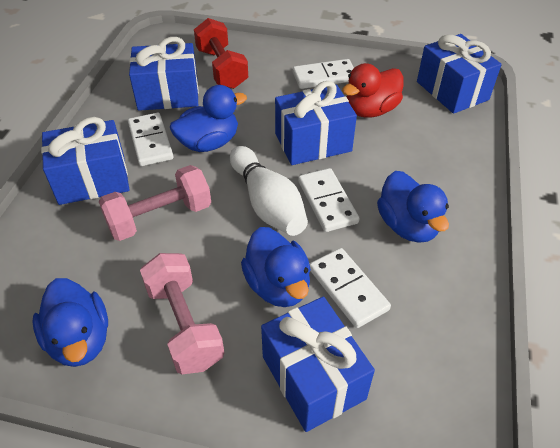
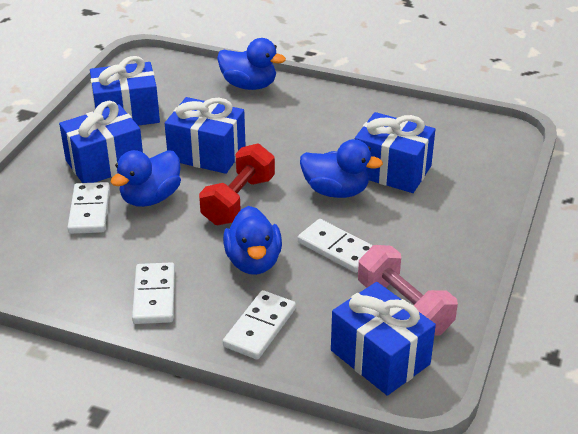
pink dumbbell: 2 -> 1
red duck: 1 -> 0
white bowling pin: 1 -> 0

